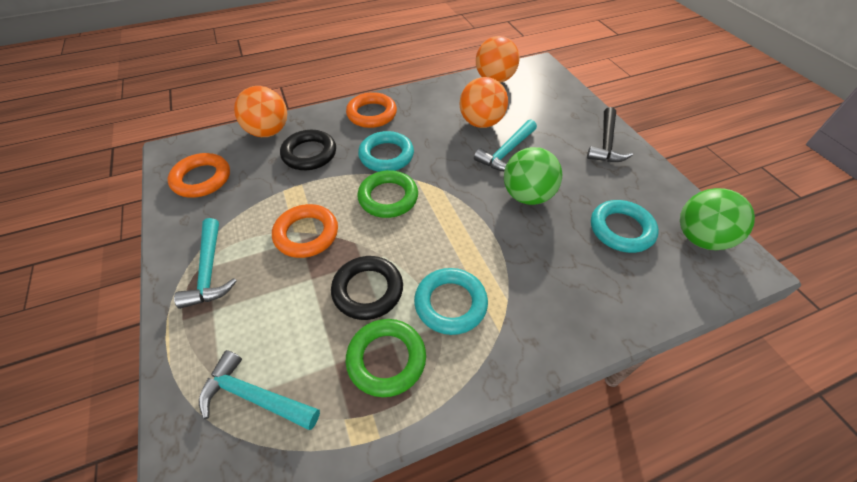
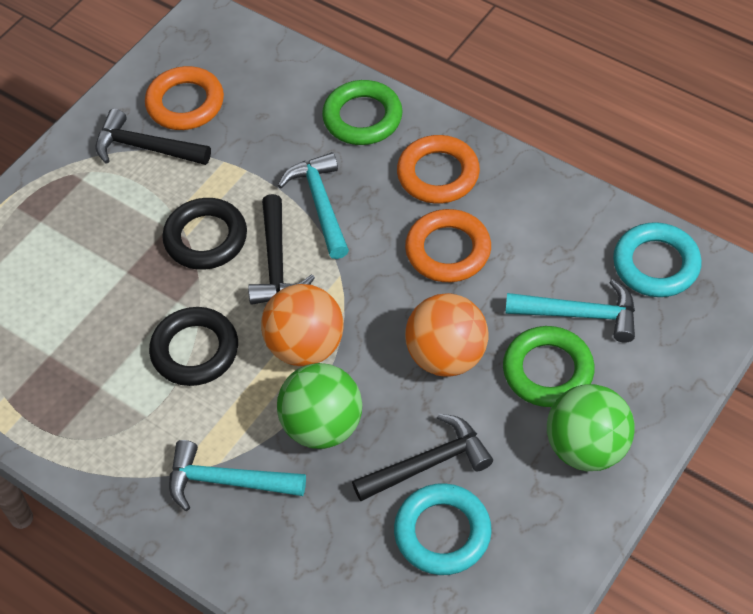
black hammer: 1 -> 3
orange ball: 3 -> 2
turquoise ring: 3 -> 2

